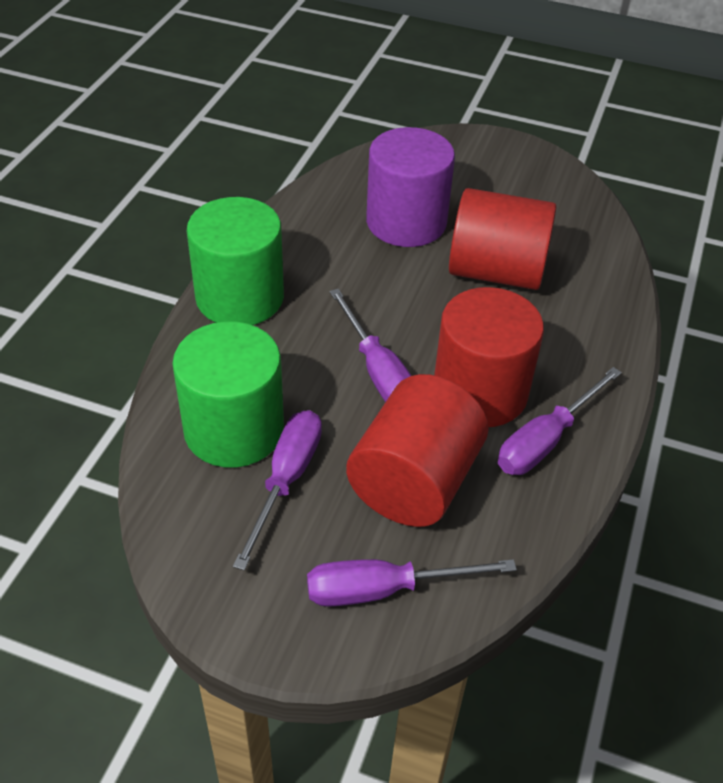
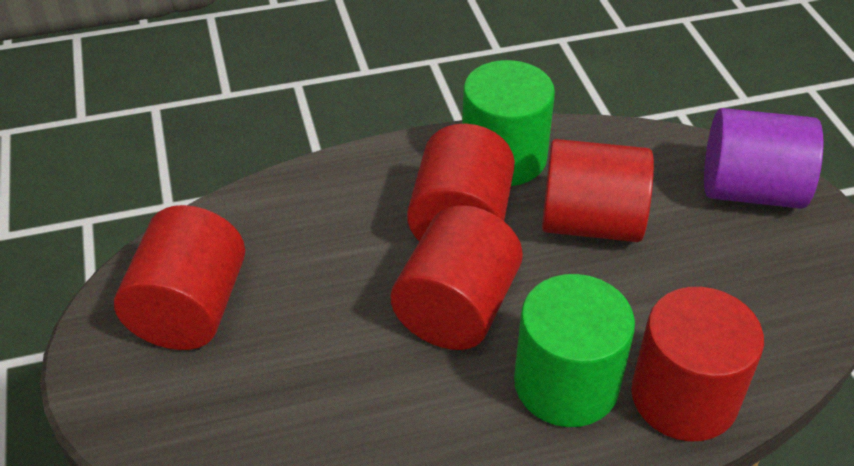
purple screwdriver: 4 -> 0
red cylinder: 3 -> 5

